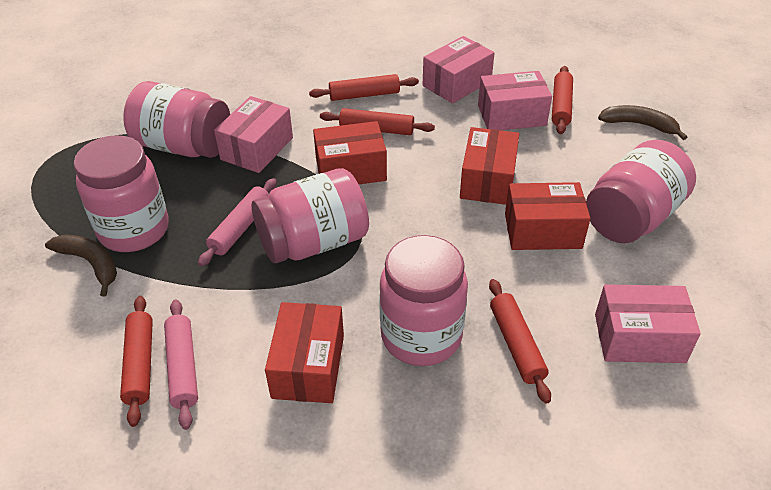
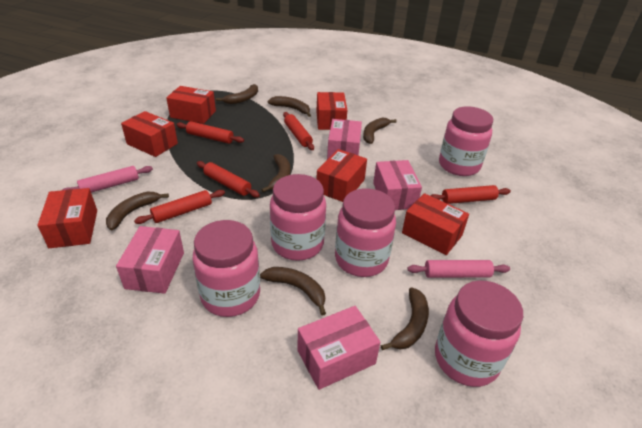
brown banana: 2 -> 7
red box: 4 -> 6

